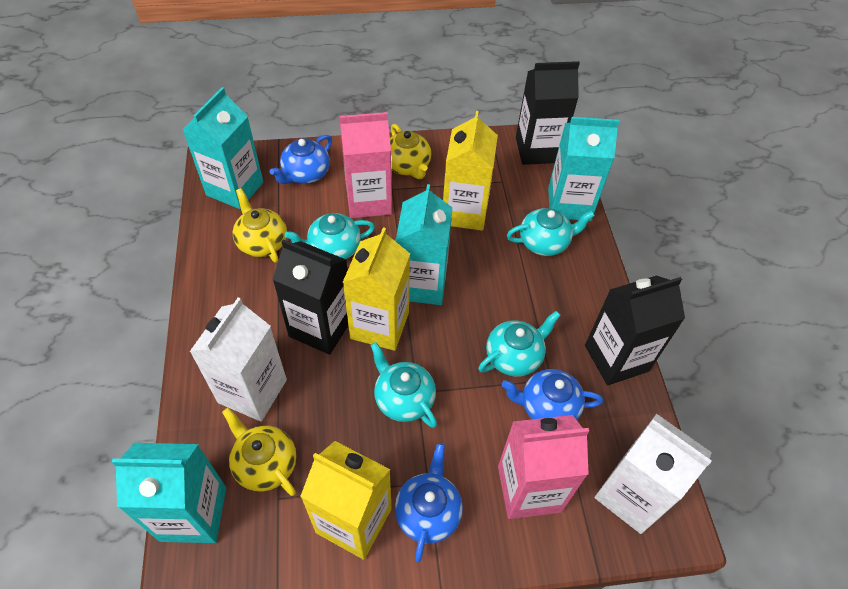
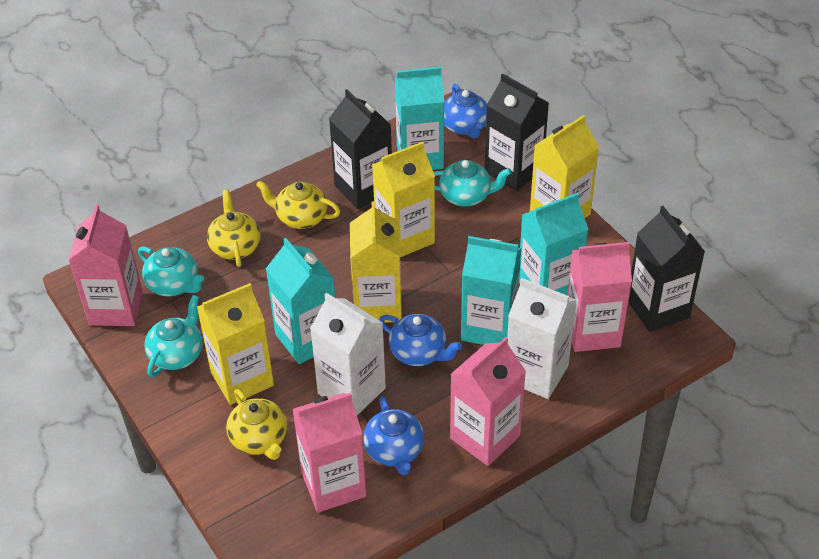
pink carton: 2 -> 4
turquoise teapot: 4 -> 3
yellow carton: 3 -> 4

